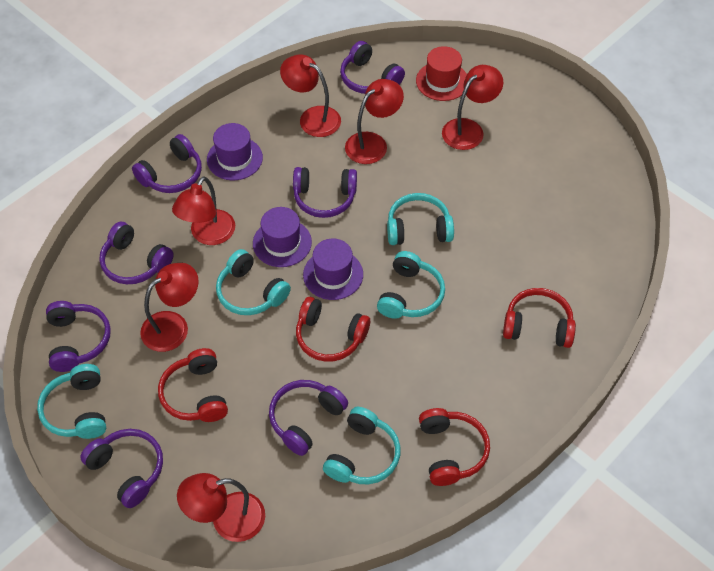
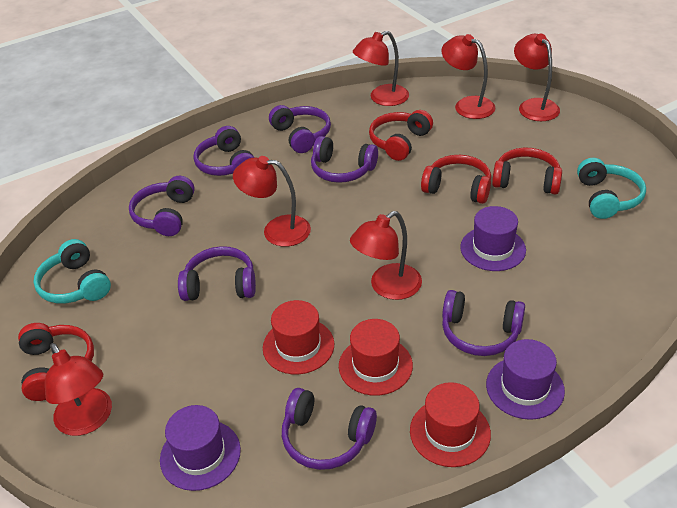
red hat: 1 -> 3
turquoise headphones: 5 -> 2

